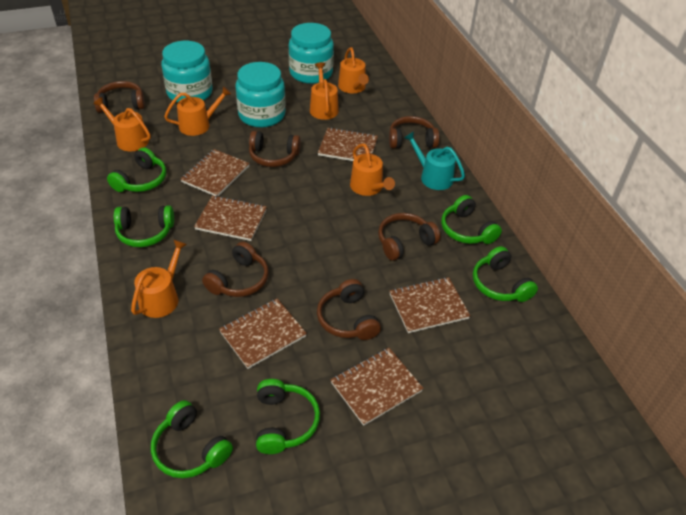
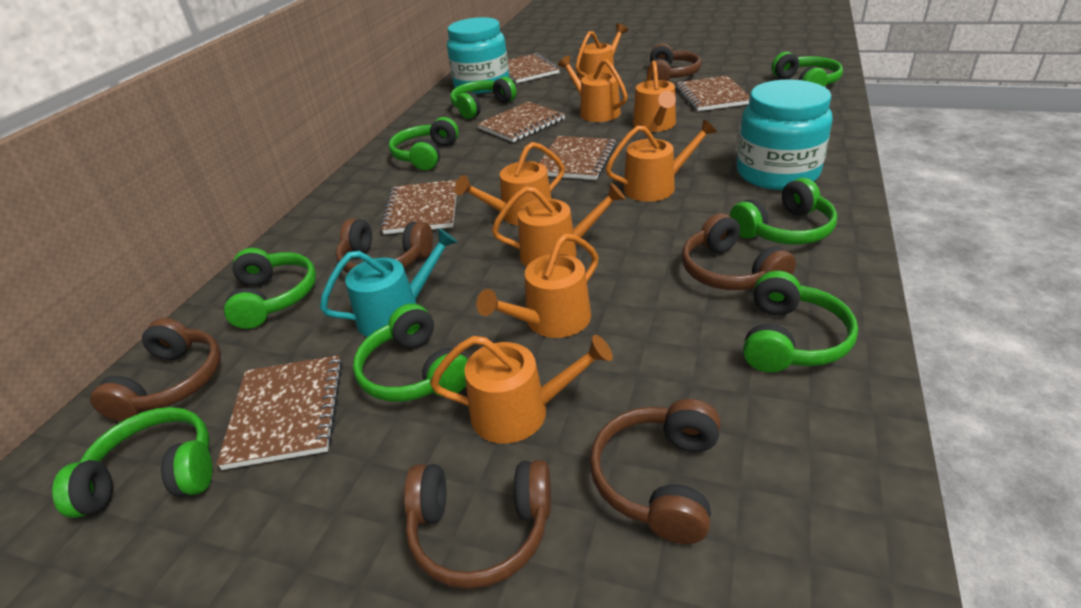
green headphones: 6 -> 8
orange watering can: 6 -> 8
turquoise jar: 3 -> 2

